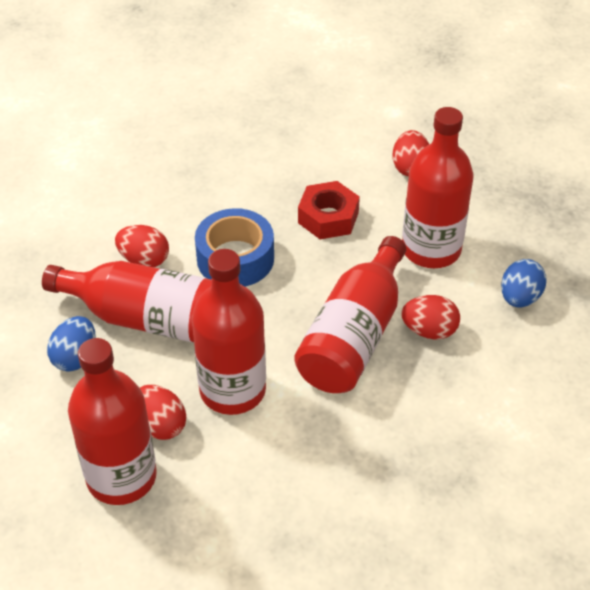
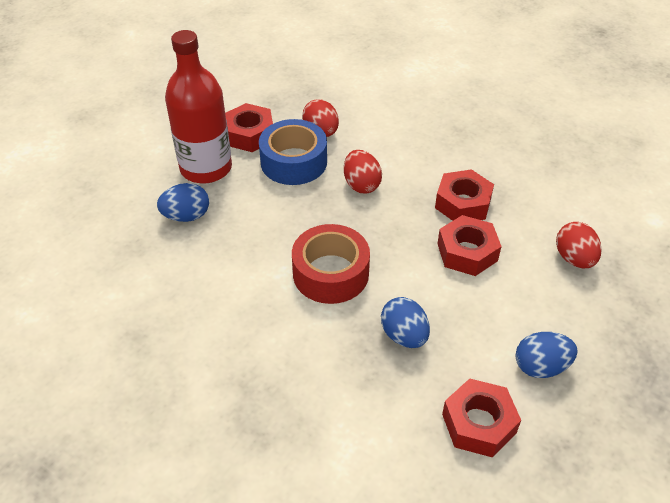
blue egg: 2 -> 3
red bottle: 5 -> 1
red egg: 4 -> 3
red nut: 1 -> 4
red tape: 0 -> 1

